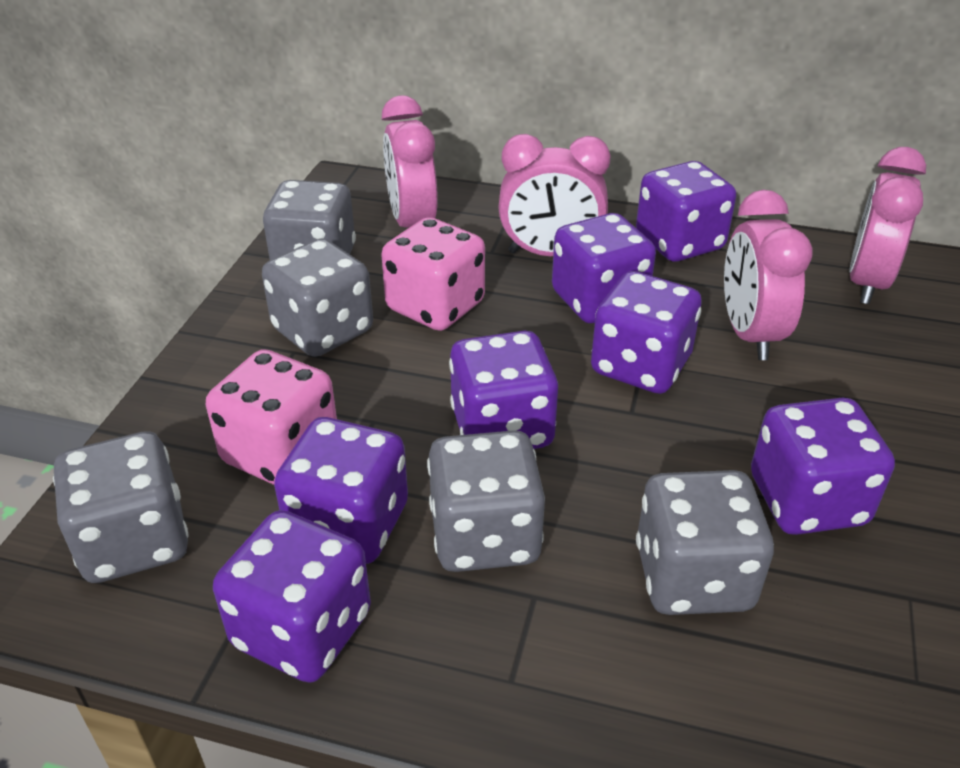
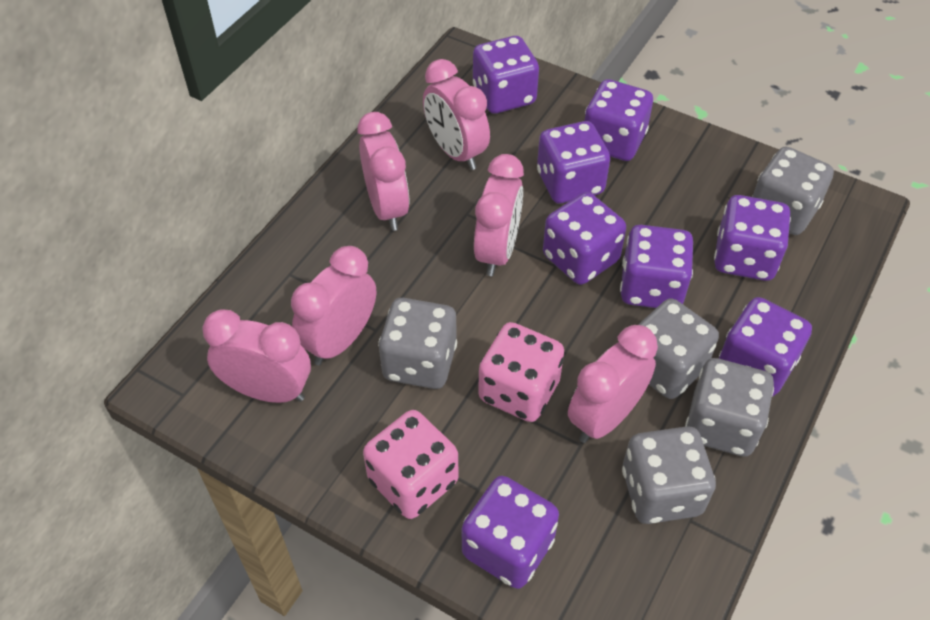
pink clock: 4 -> 6
purple dice: 7 -> 8

